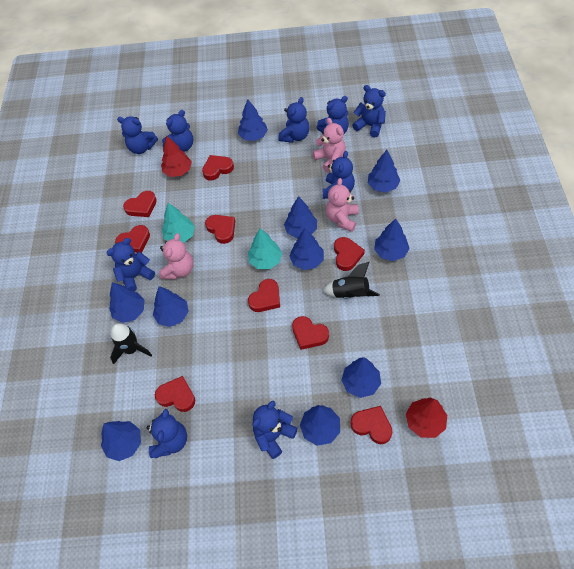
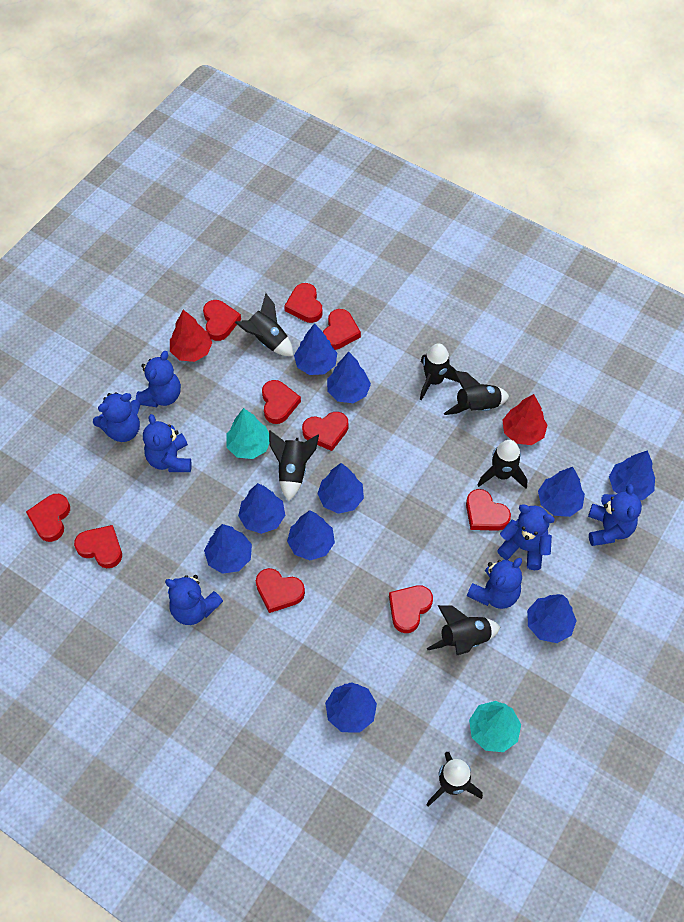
black rocket: 2 -> 7
blue teddy bear: 9 -> 7
pink teddy bear: 3 -> 0
red heart: 9 -> 10

